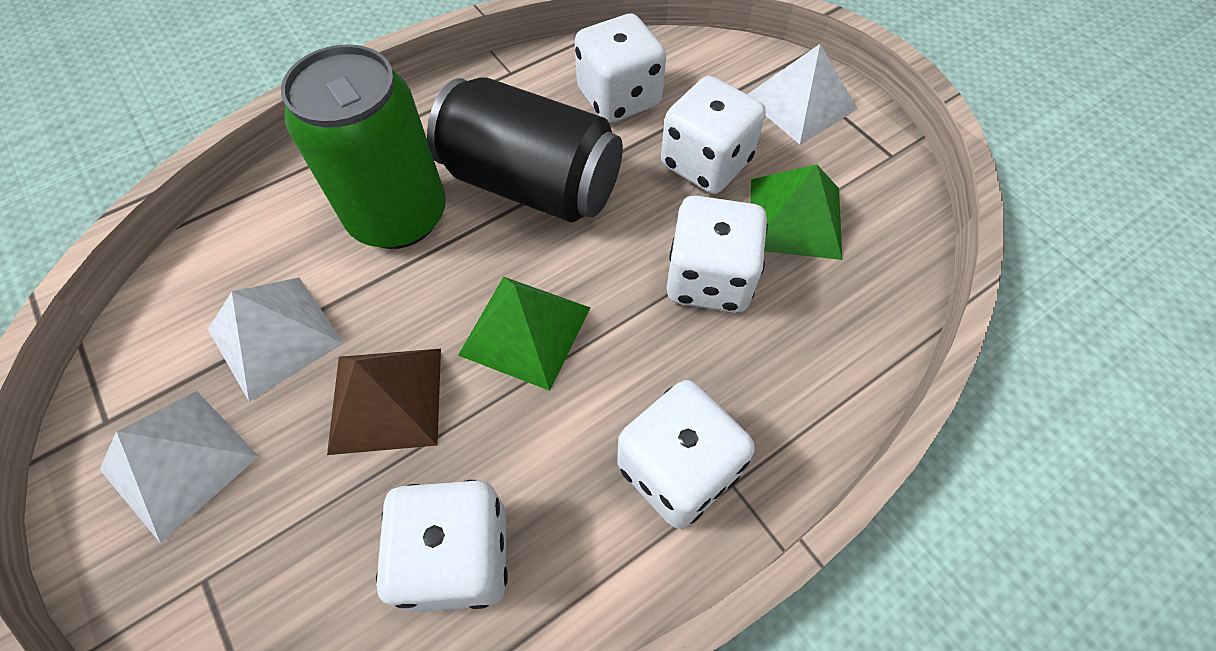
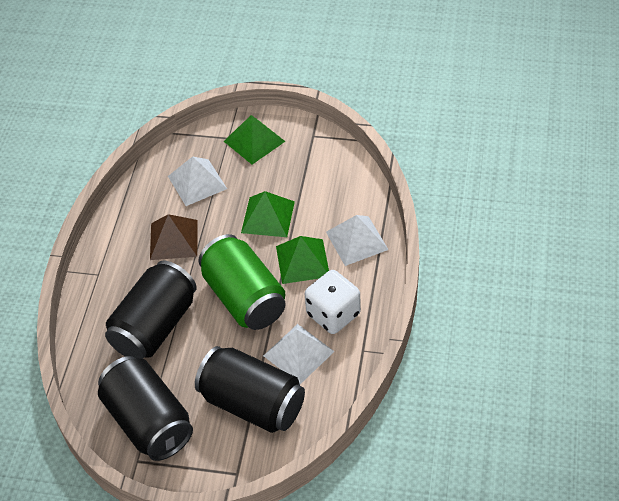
black can: 1 -> 3
green pyramid: 2 -> 3
white dice: 5 -> 1

